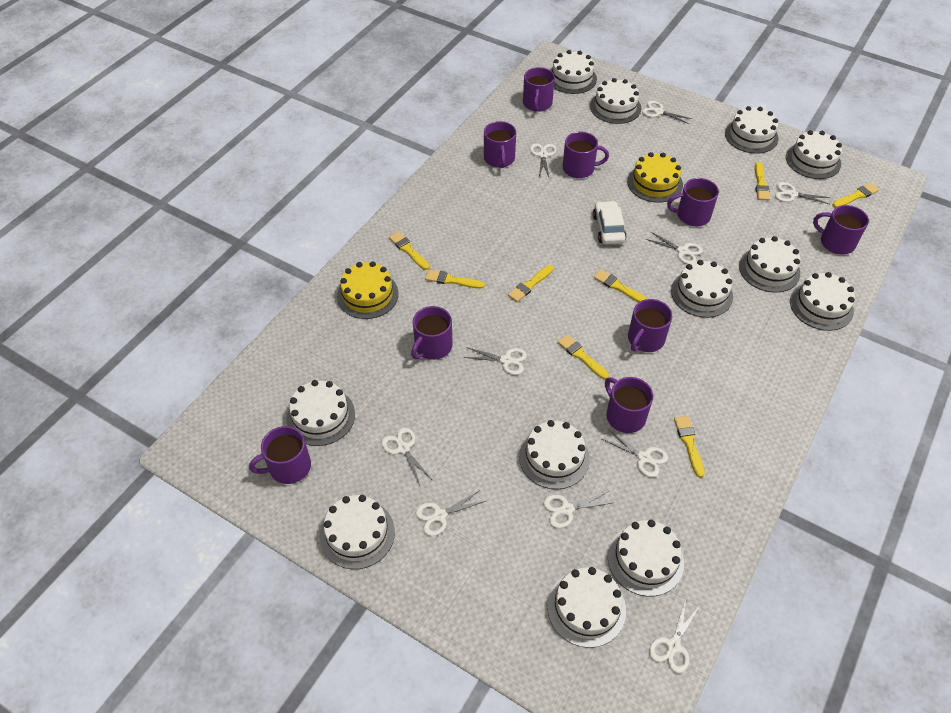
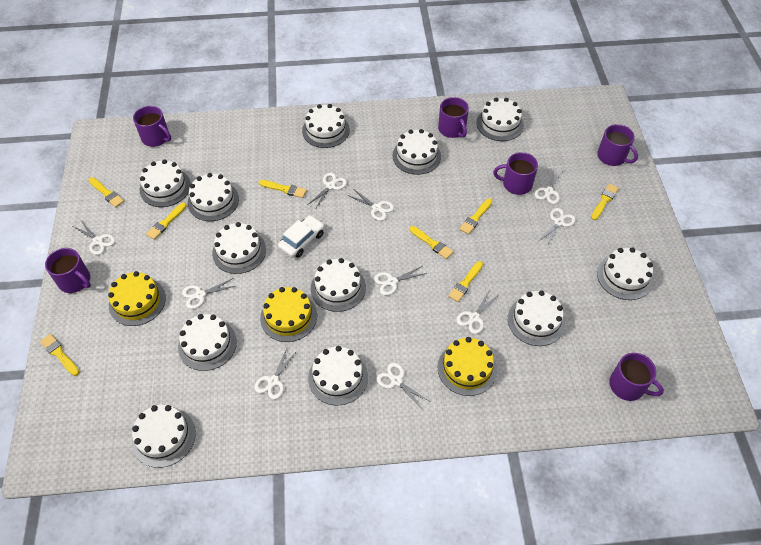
purple mug: 9 -> 6
yellow cake: 2 -> 3

